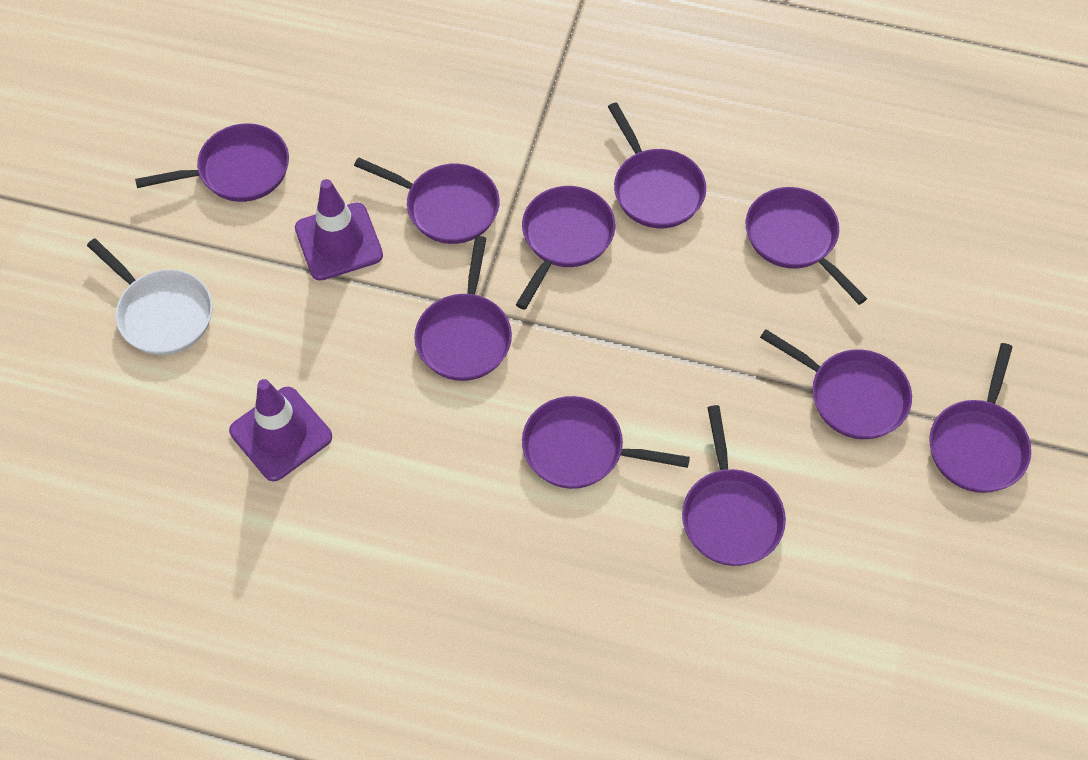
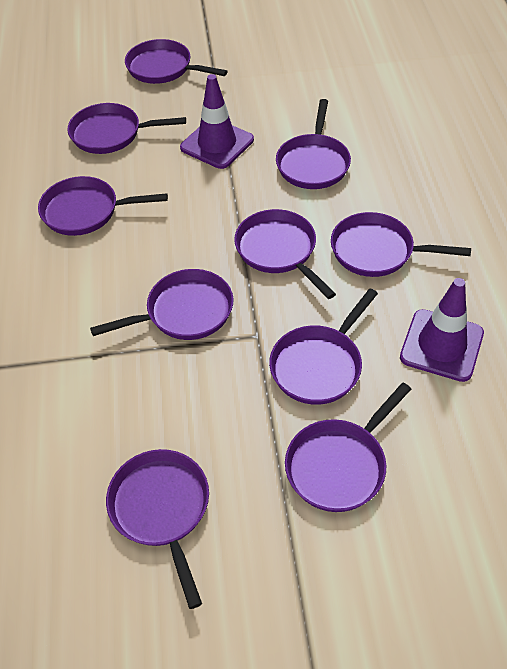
white pan: 1 -> 0

